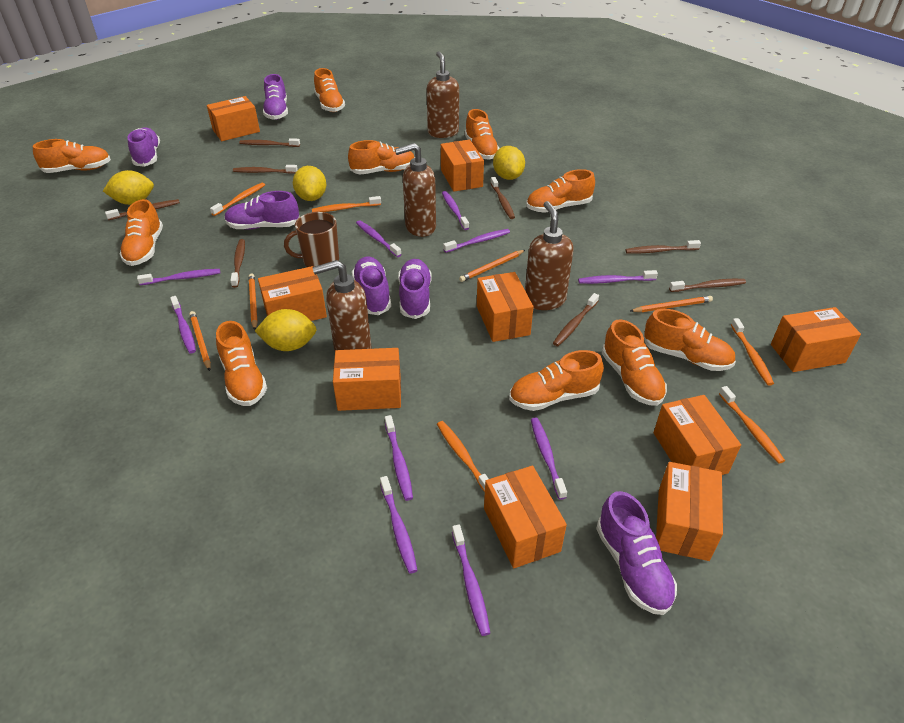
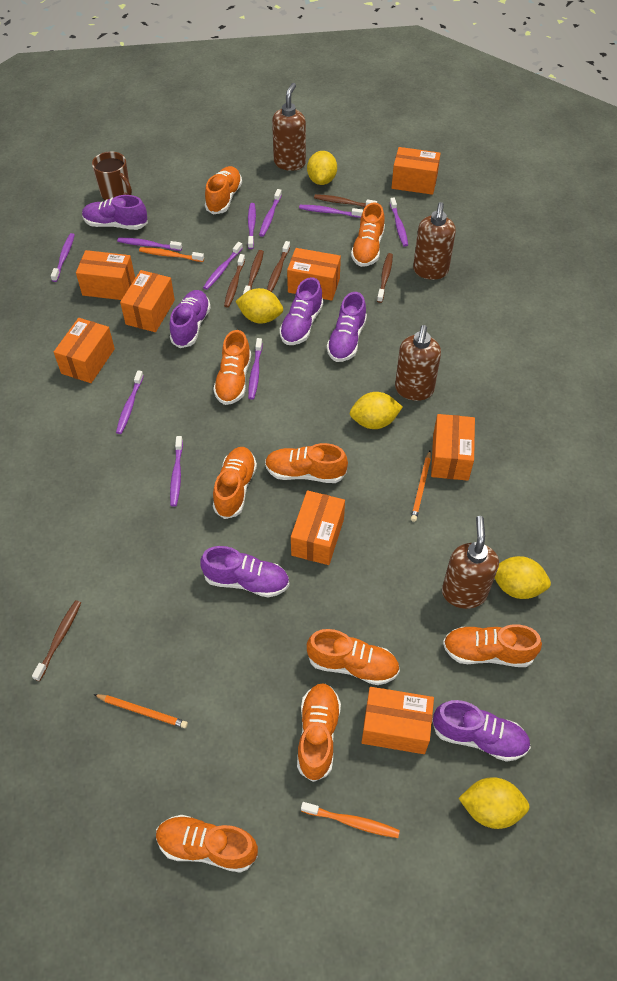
brown toothbrush: 8 -> 6
orange box: 9 -> 8
orange pencil: 4 -> 2
orange shoe: 10 -> 9
orange toothbrush: 5 -> 2
yellow lemon: 4 -> 5

